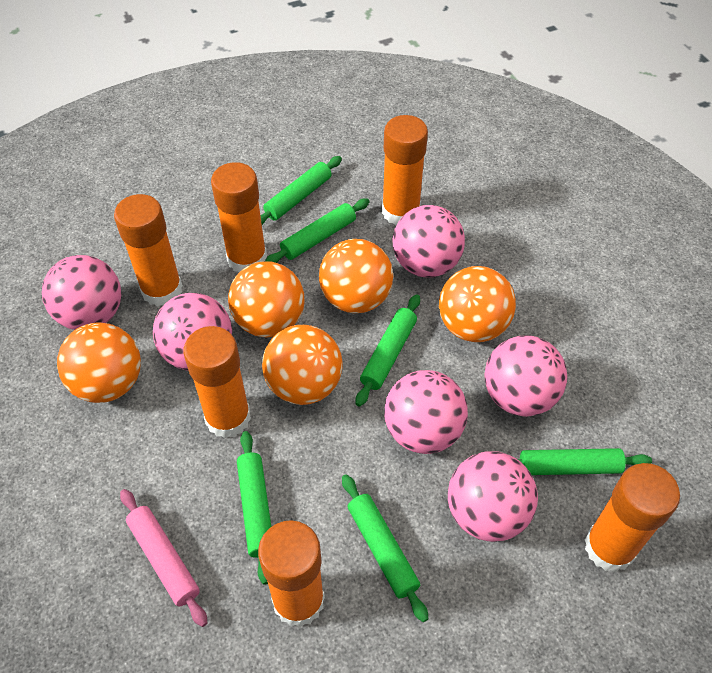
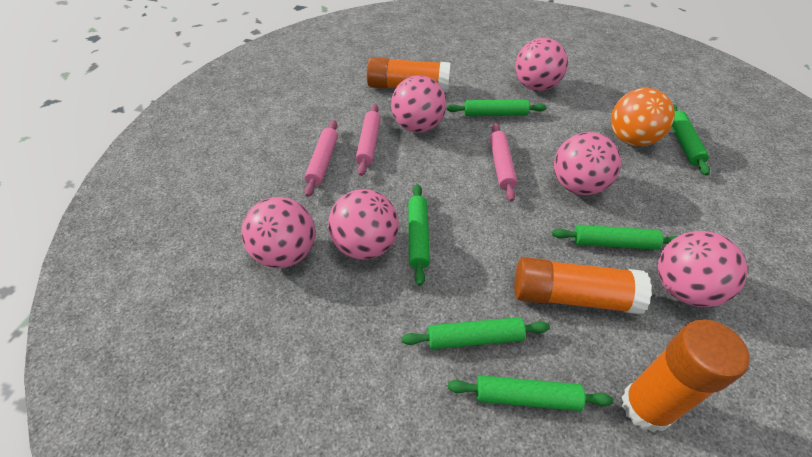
orange ball: 5 -> 1
orange glue stick: 6 -> 3
pink rolling pin: 1 -> 3

